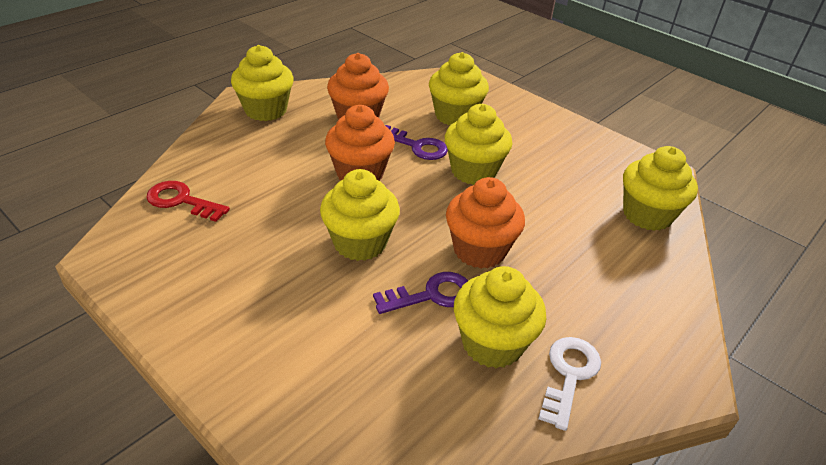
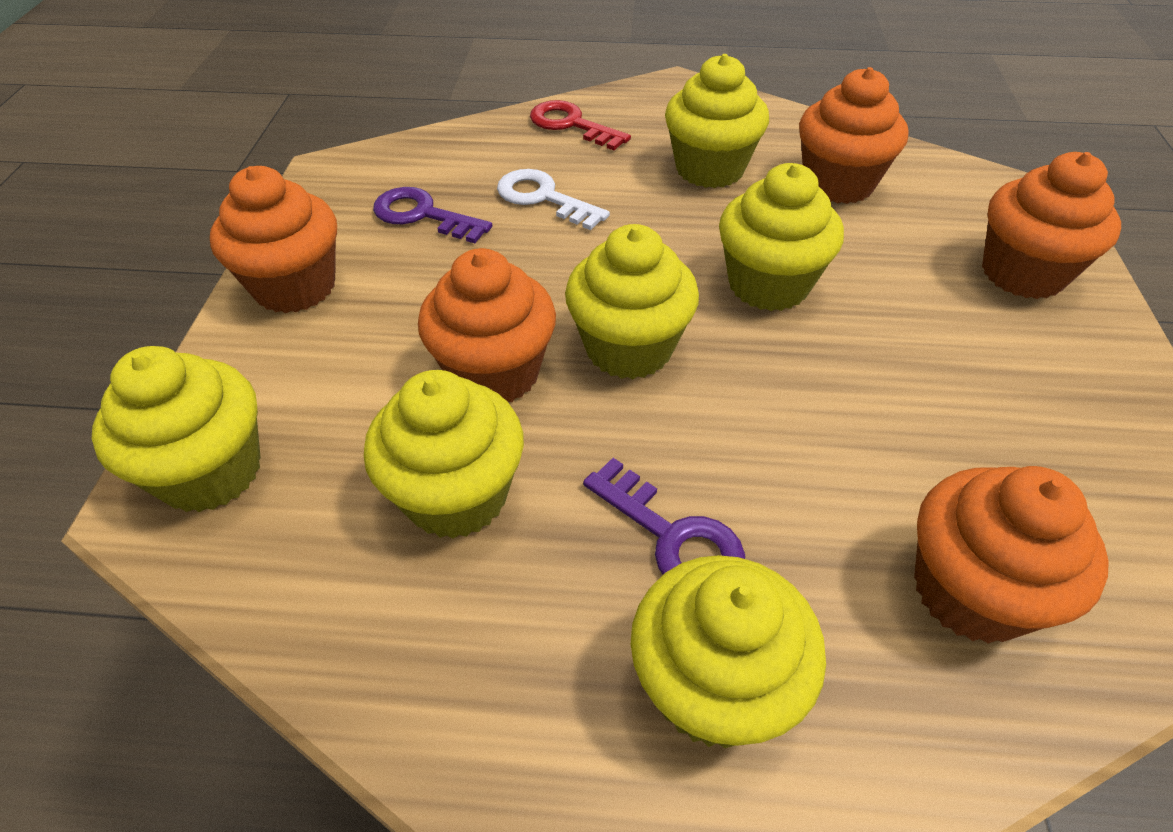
orange cupcake: 3 -> 5

